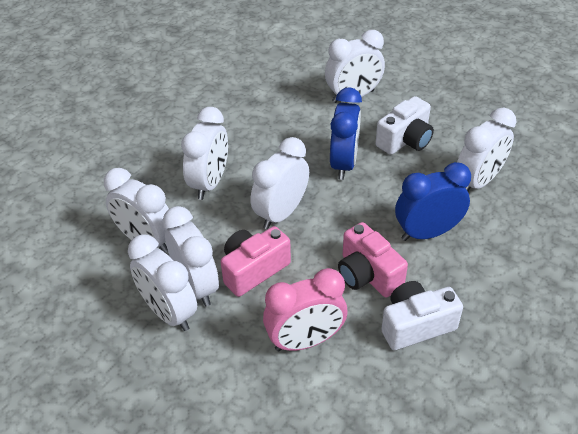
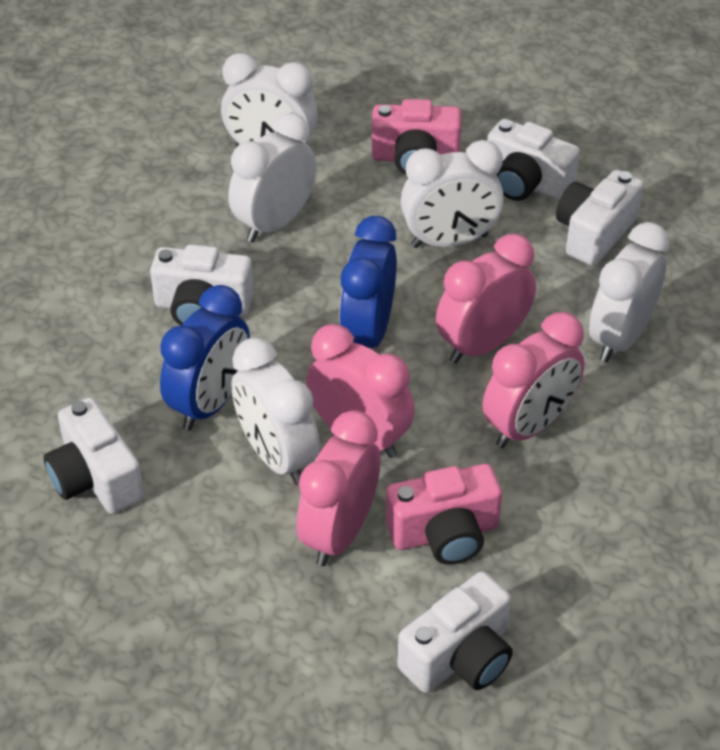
pink clock: 1 -> 4
white camera: 2 -> 5
white clock: 7 -> 5

